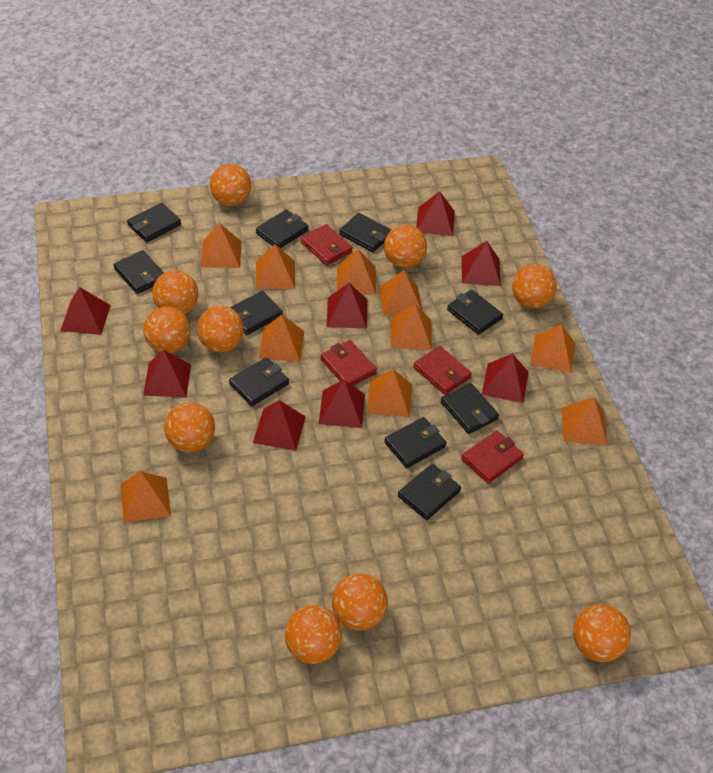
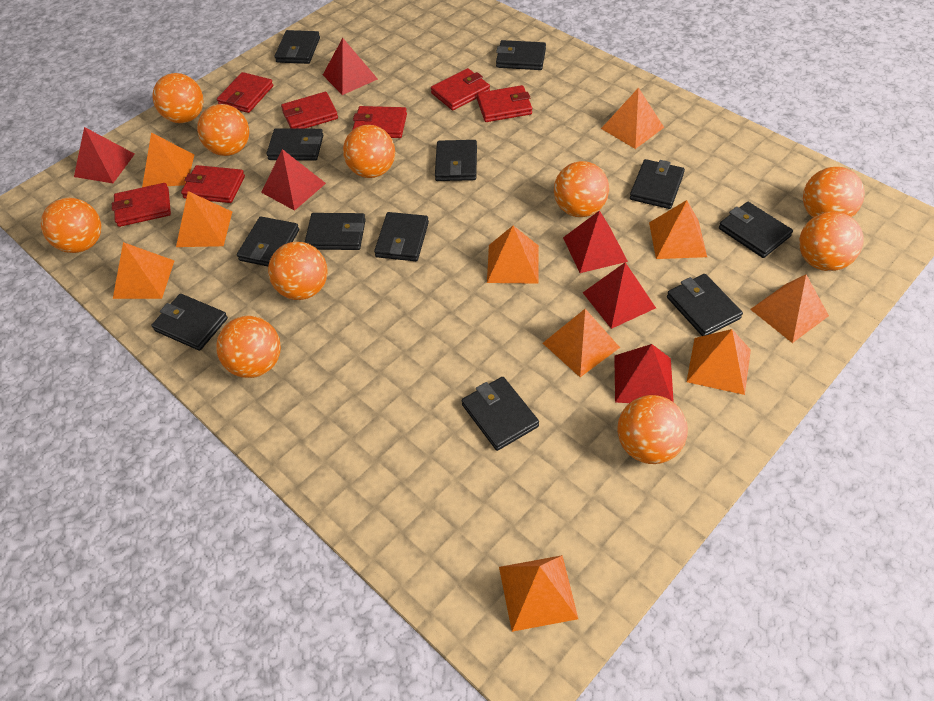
black wallet: 10 -> 12
red pyramid: 8 -> 6
red wallet: 4 -> 7

